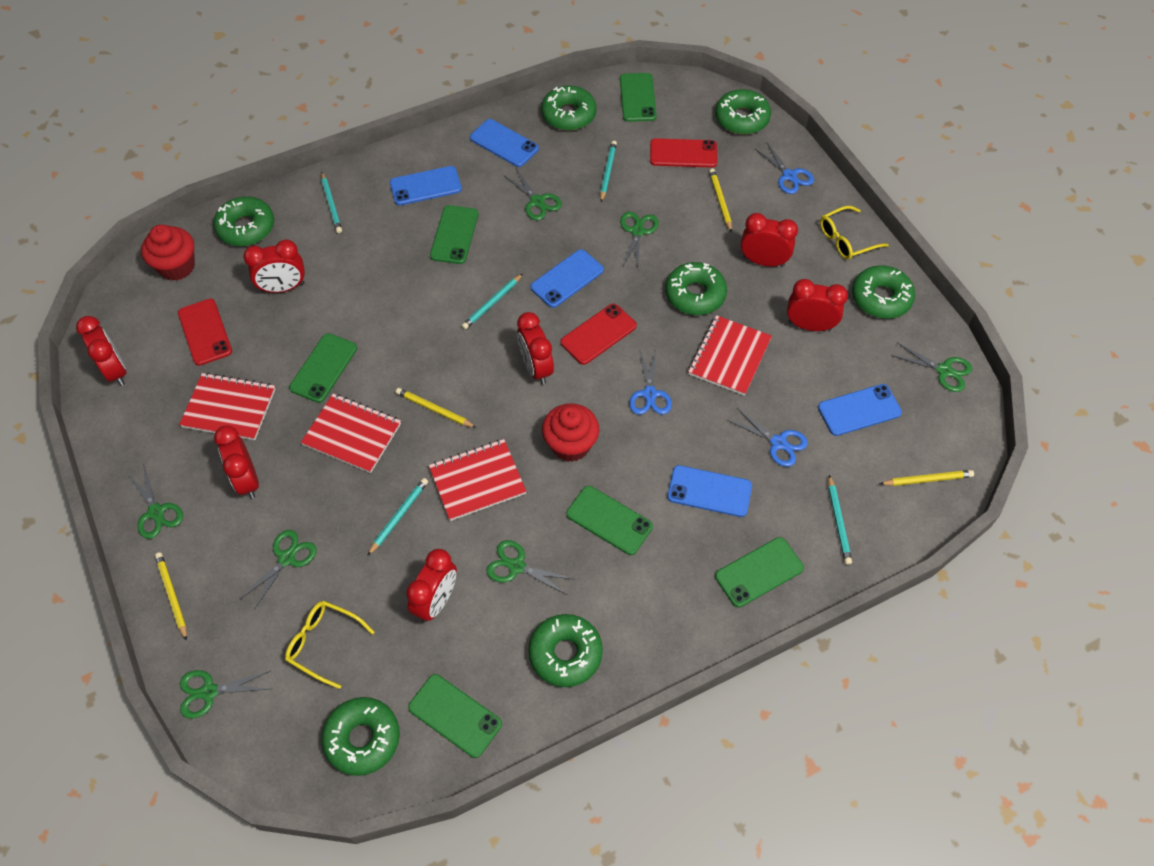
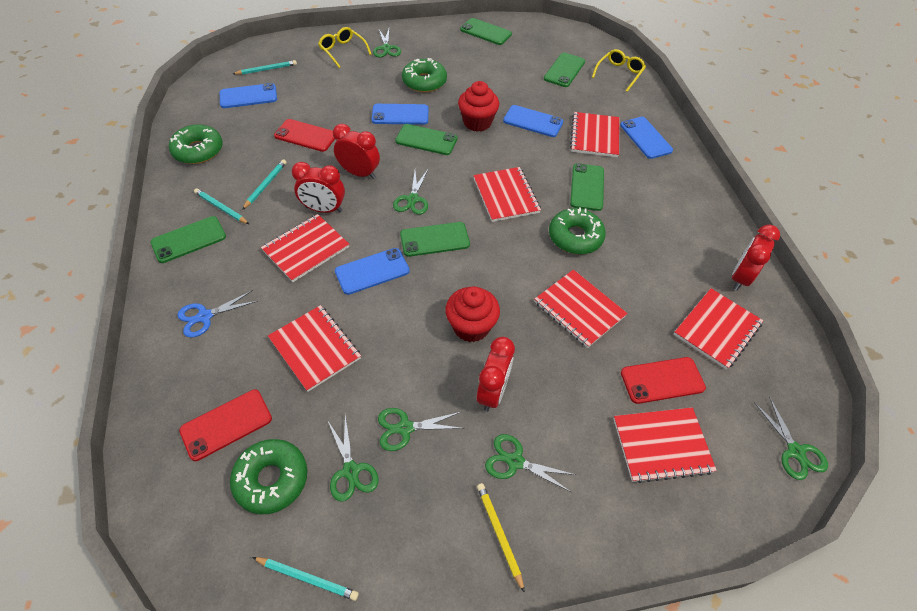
blue scissors: 3 -> 1
green donut: 7 -> 4
green scissors: 7 -> 6
red clock: 7 -> 4
red notebook: 4 -> 7
turquoise pencil: 5 -> 4
yellow pencil: 4 -> 1

